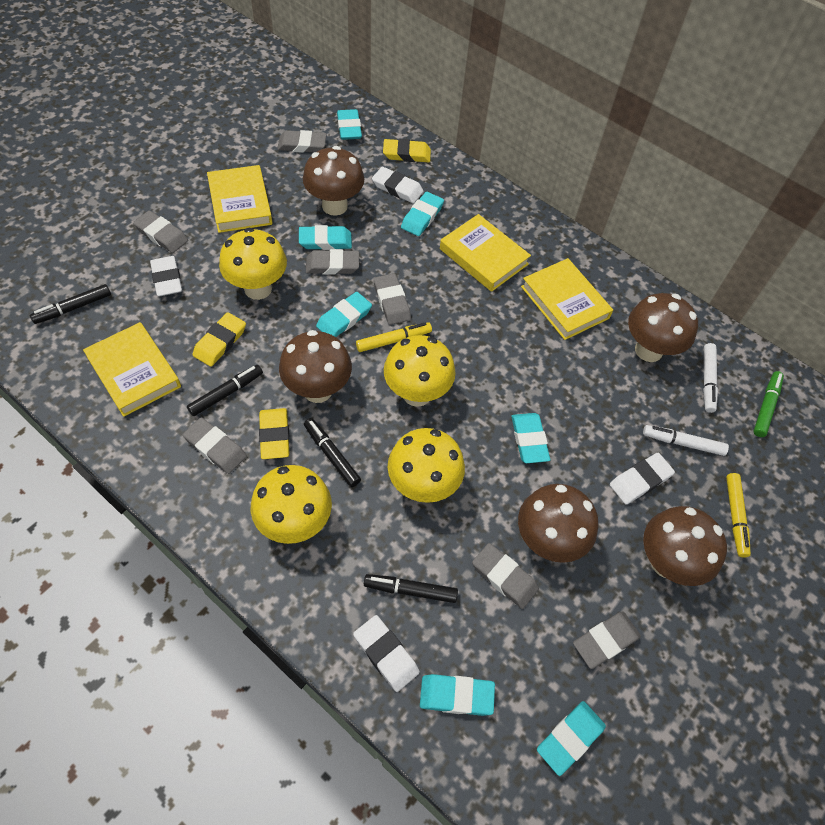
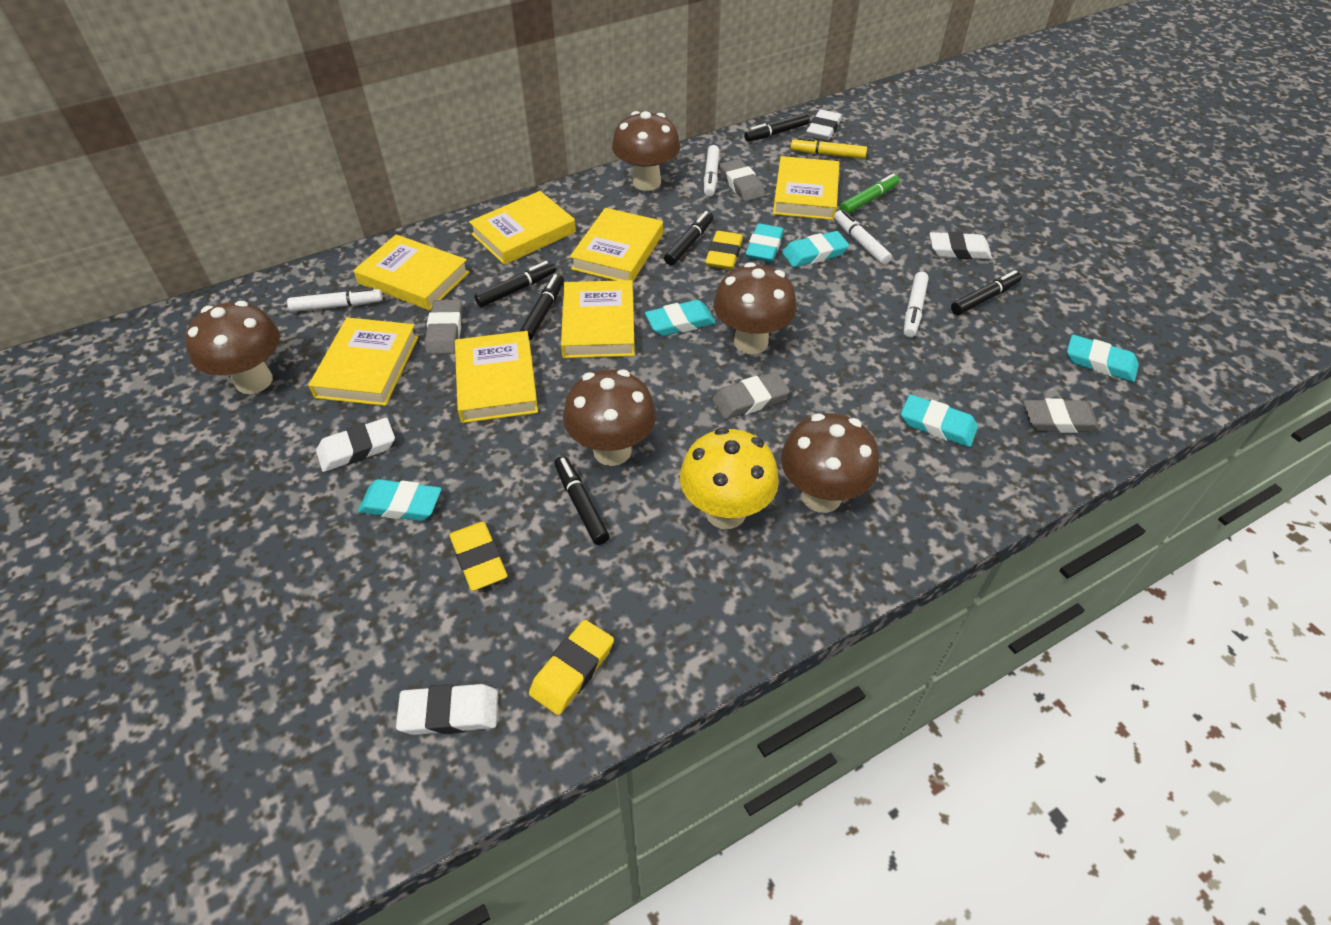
black marker: 4 -> 6
grey eraser: 7 -> 4
turquoise eraser: 7 -> 6
white marker: 2 -> 4
yellow book: 4 -> 7
yellow marker: 2 -> 1
yellow mushroom: 4 -> 1

